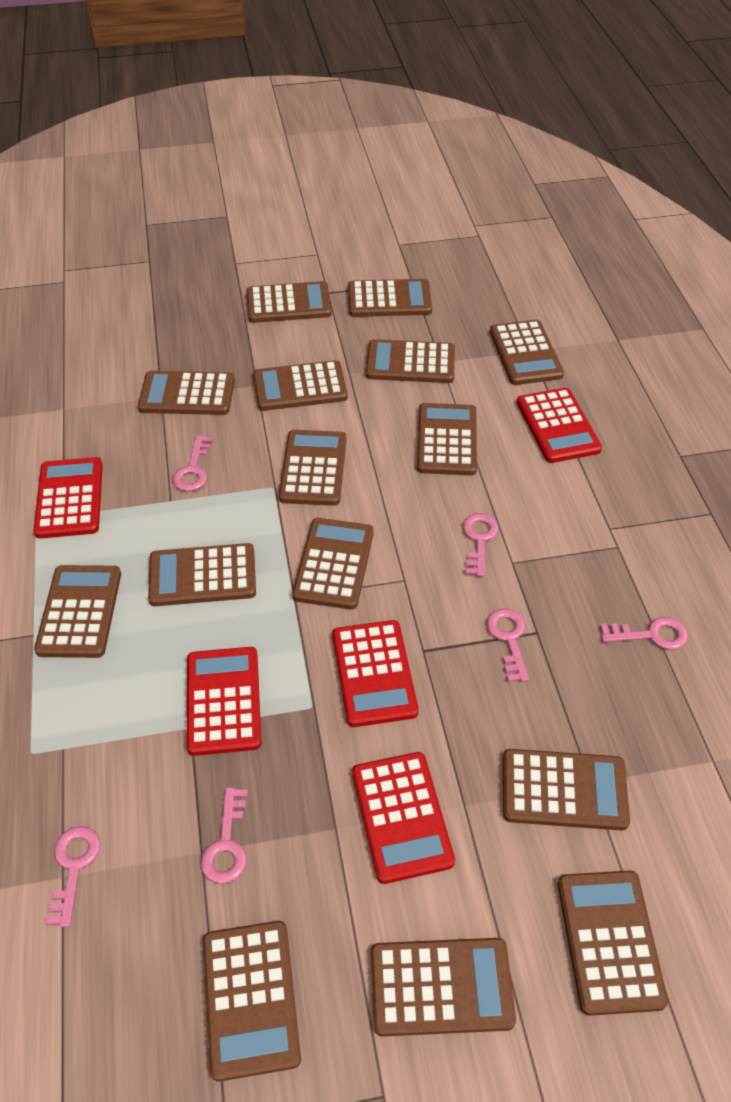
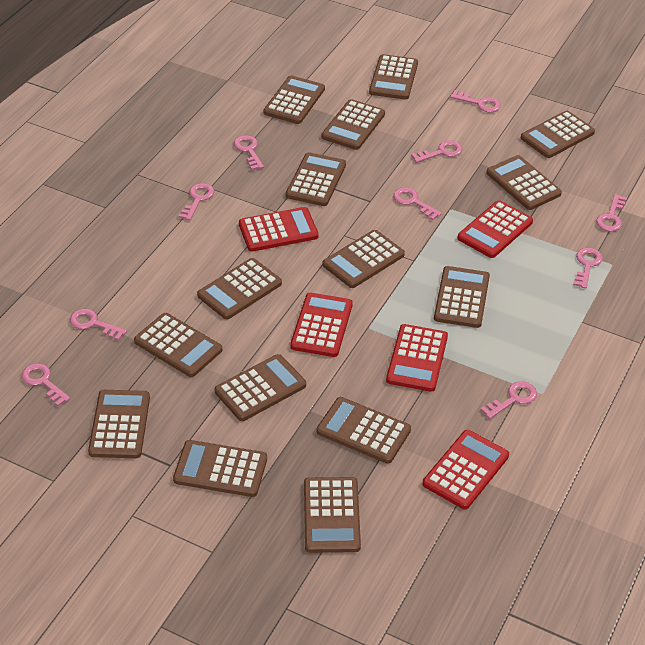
pink key: 6 -> 10

